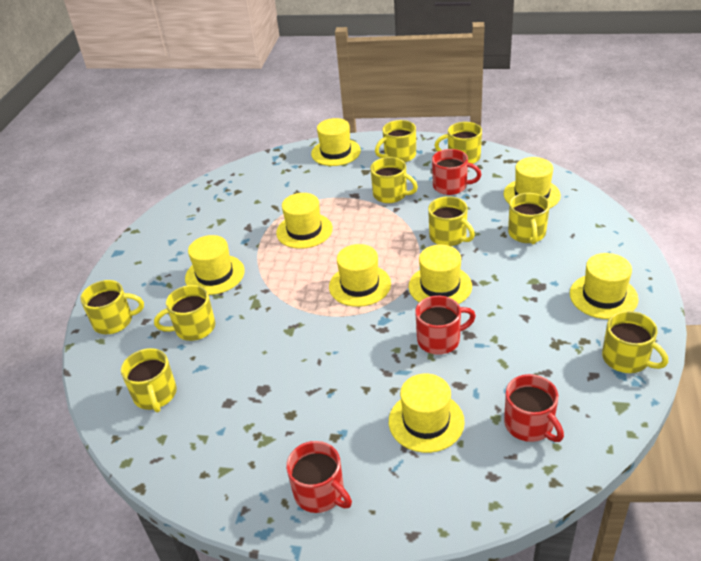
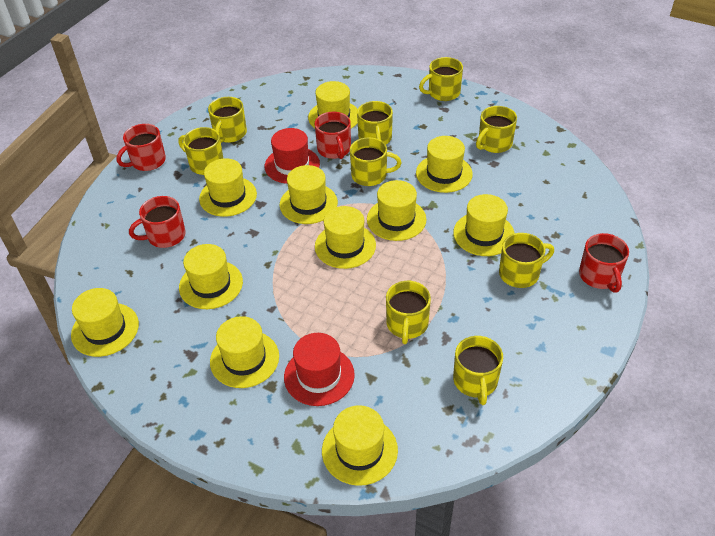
red hat: 0 -> 2
yellow hat: 8 -> 11

